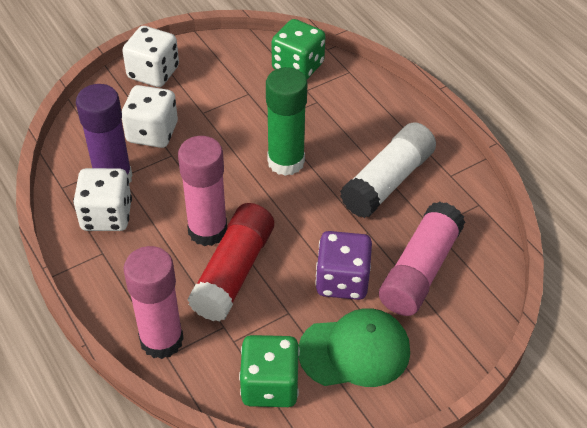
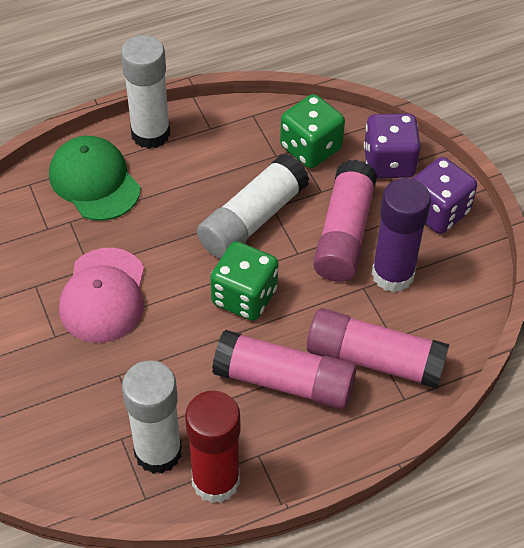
green glue stick: 1 -> 0
pink cap: 0 -> 1
purple dice: 1 -> 2
white dice: 3 -> 0
white glue stick: 1 -> 3

